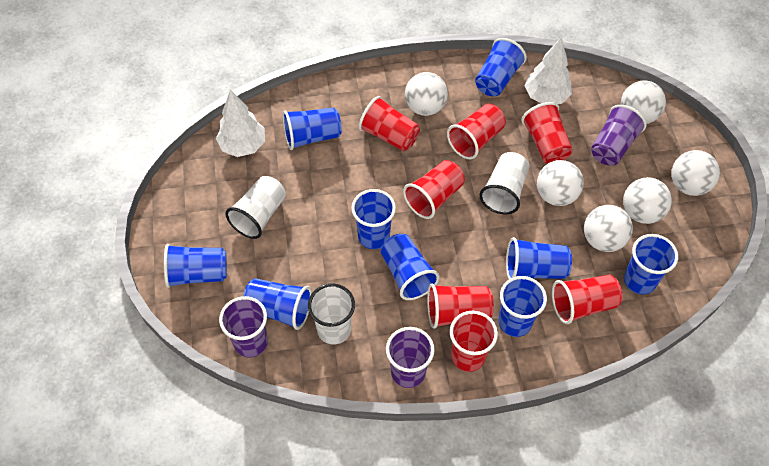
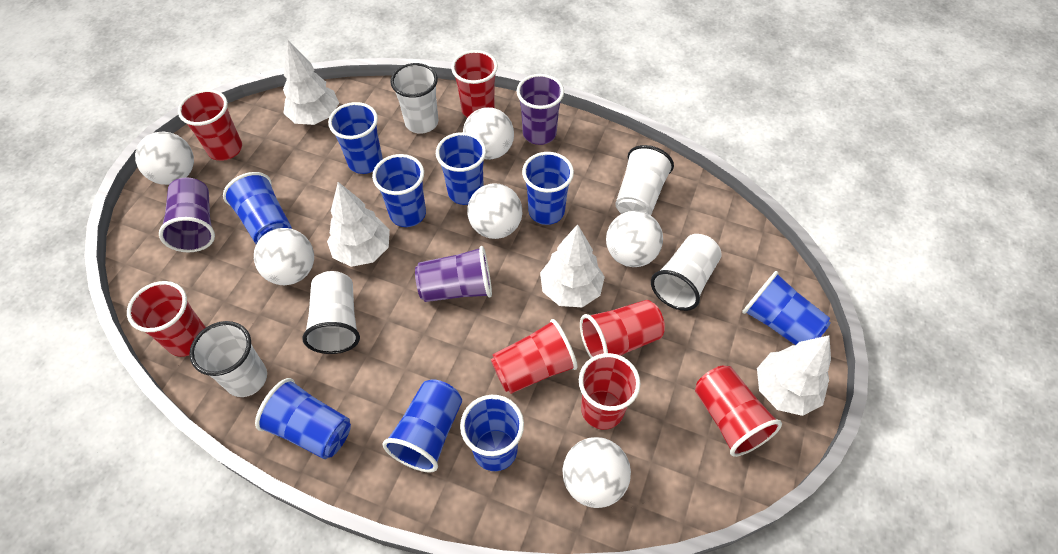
white cup: 3 -> 5
white tree: 2 -> 4

